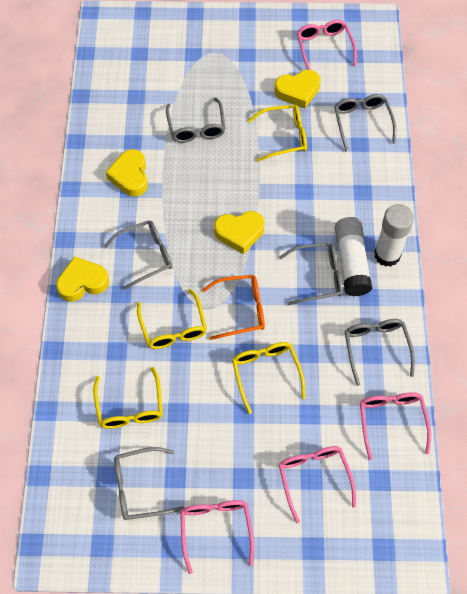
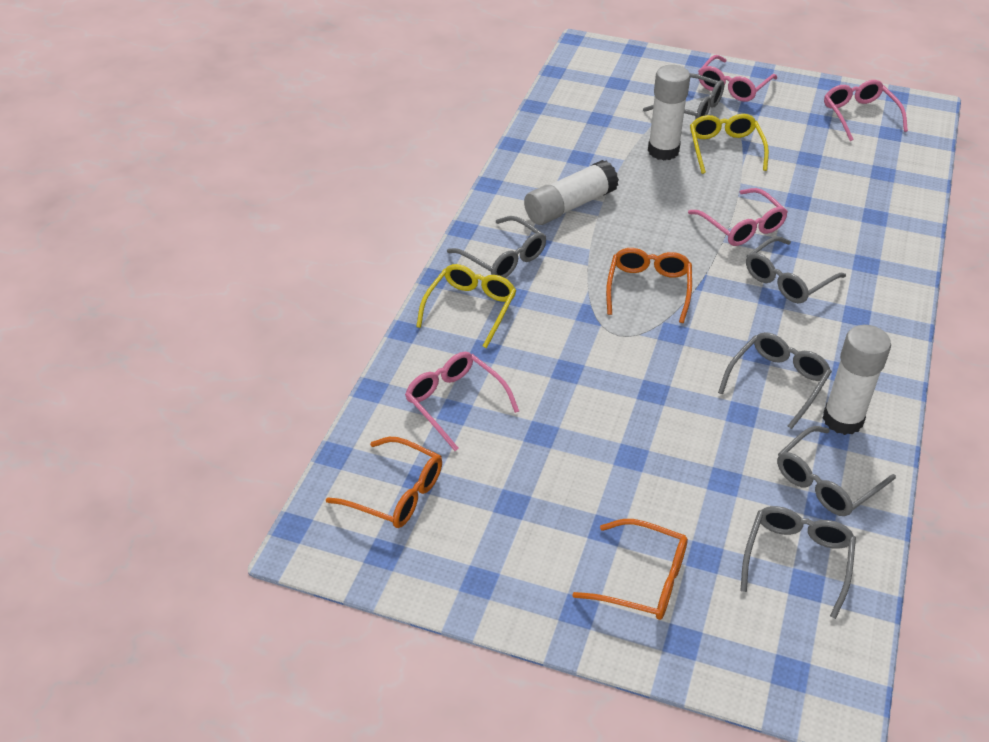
orange glasses: 1 -> 3
white glue stick: 2 -> 3
yellow glasses: 4 -> 2
yellow heart: 4 -> 0

